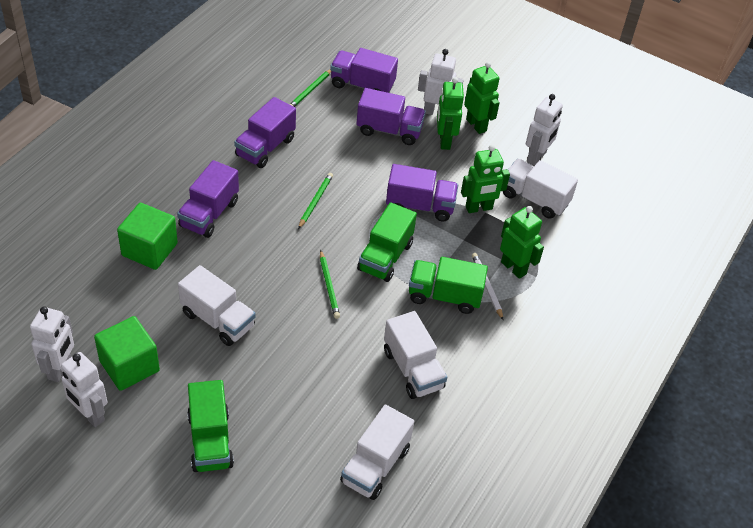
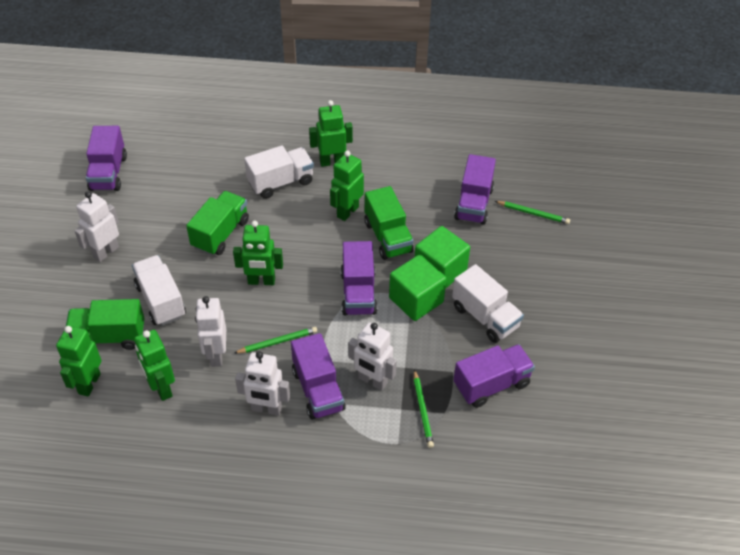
green robot: 4 -> 5
white pencil: 1 -> 0
white truck: 4 -> 3

